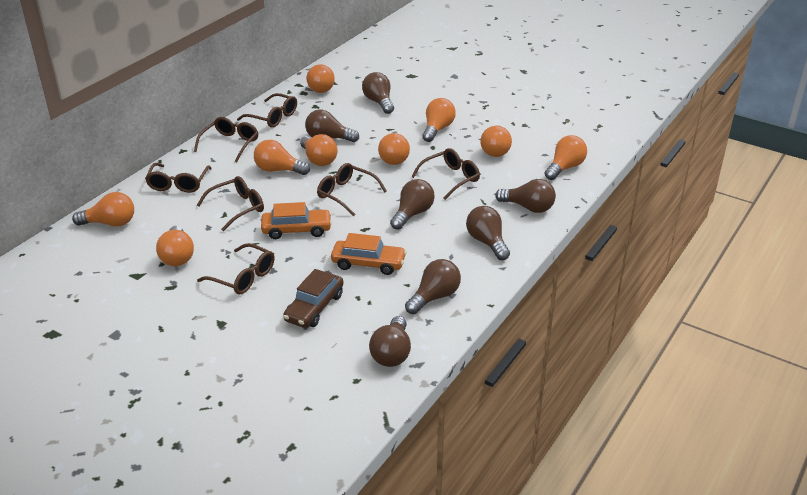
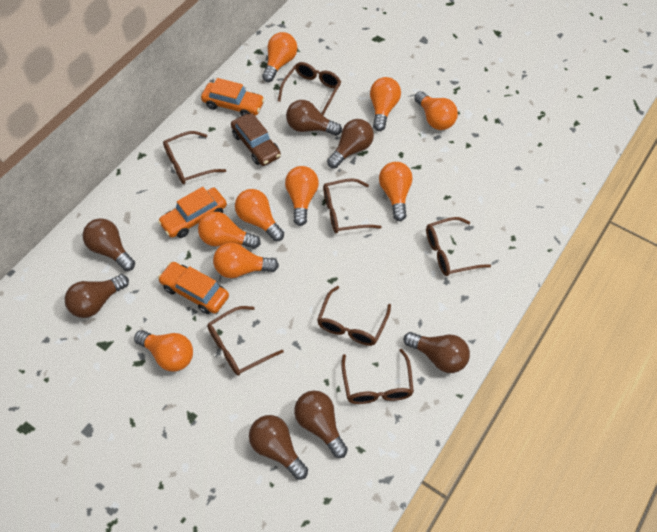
orange car: 2 -> 3

